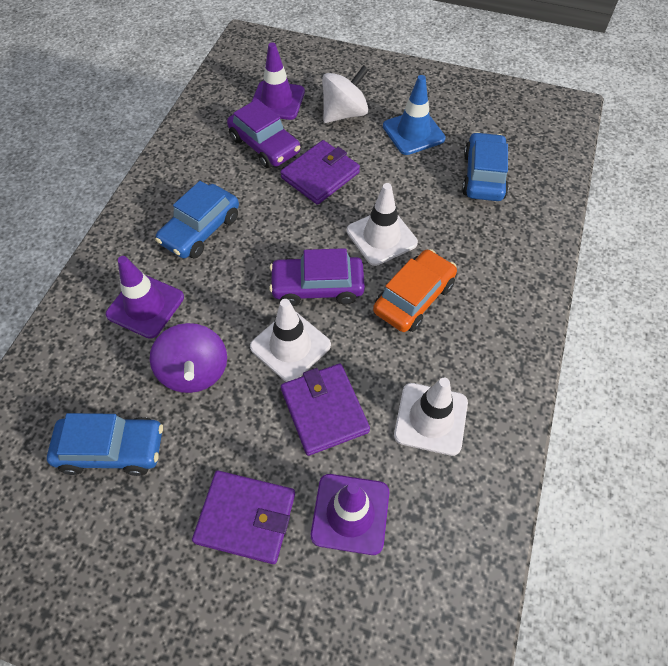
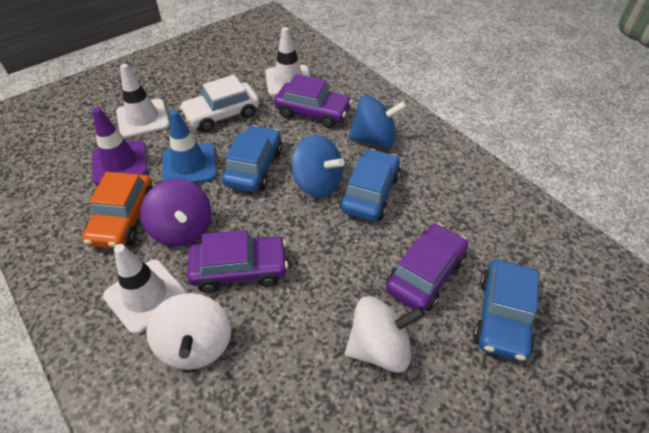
blue spinning top: 0 -> 2
purple car: 2 -> 3
purple traffic cone: 3 -> 1
purple wallet: 3 -> 0
white car: 0 -> 1
white spinning top: 1 -> 2

